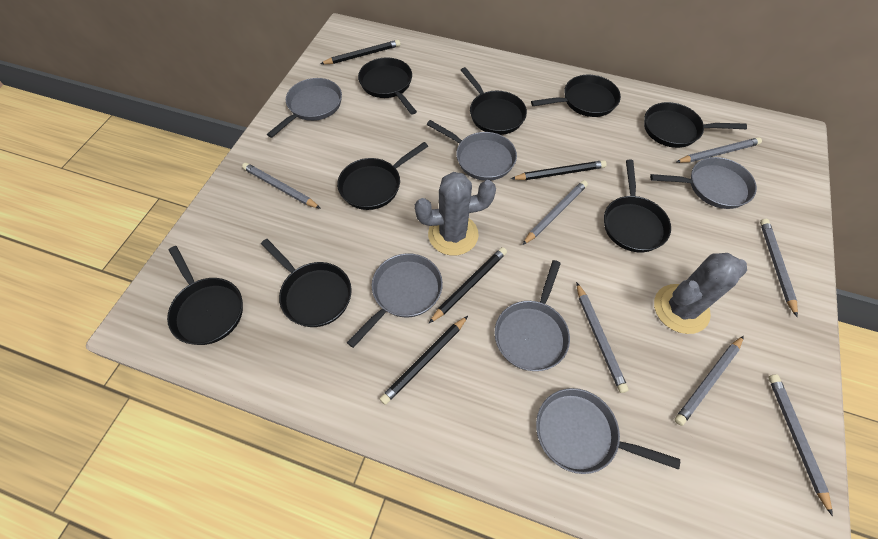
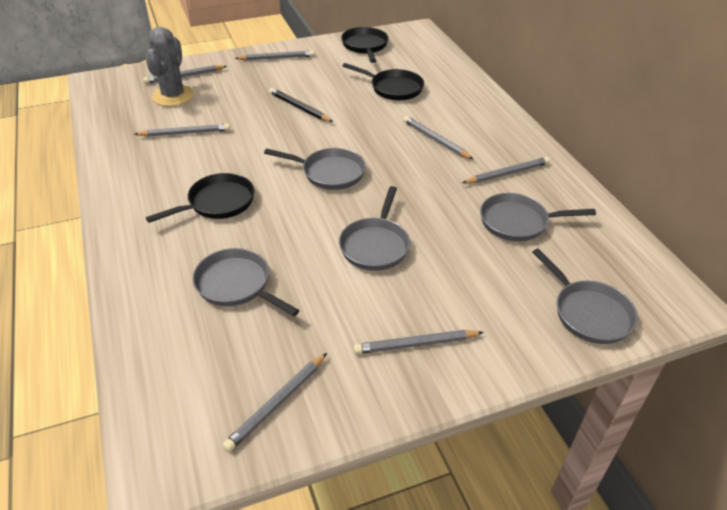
black pan: 8 -> 3
black pencil: 4 -> 1
grey cactus: 2 -> 1
grey pan: 6 -> 5

